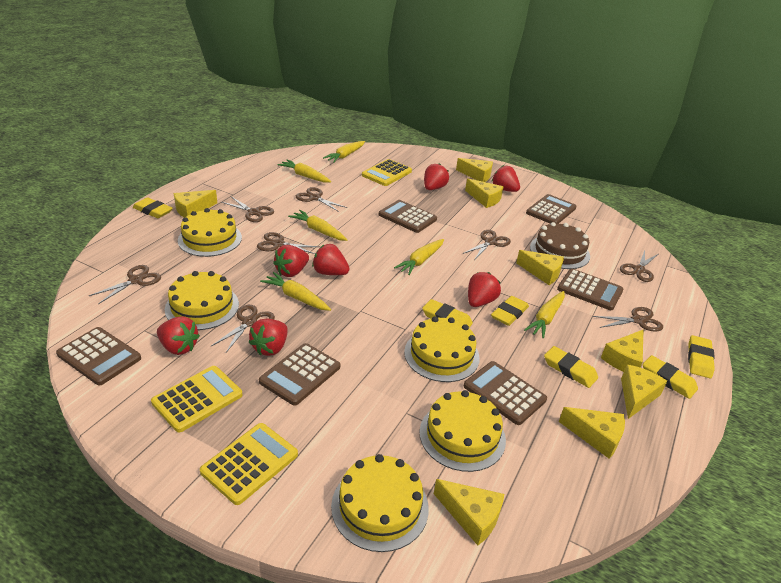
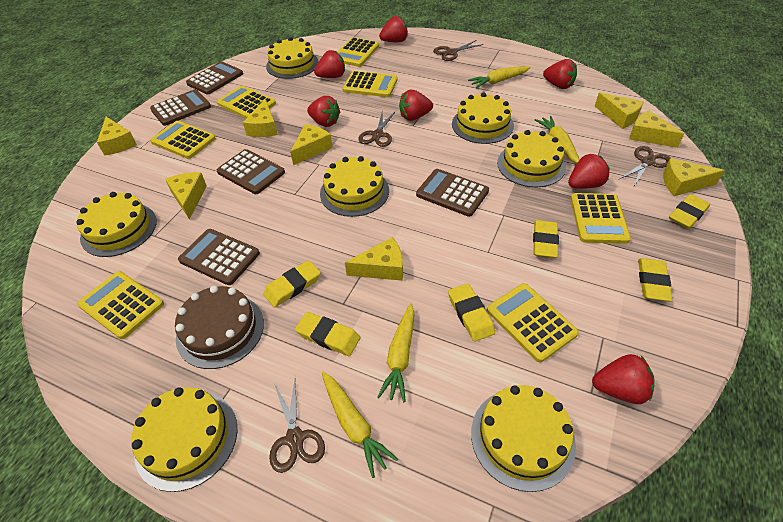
brown calculator: 6 -> 5
brown scissors: 8 -> 4
yellow cake: 5 -> 7
yellow calculator: 3 -> 7
yellow carrot: 6 -> 4

